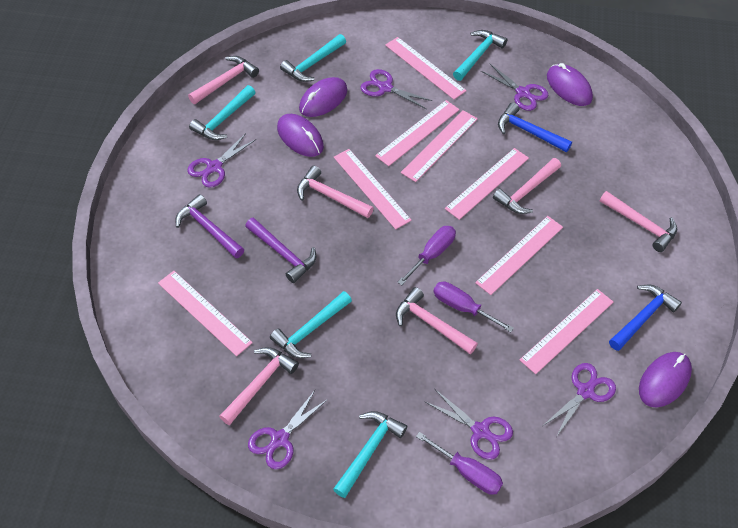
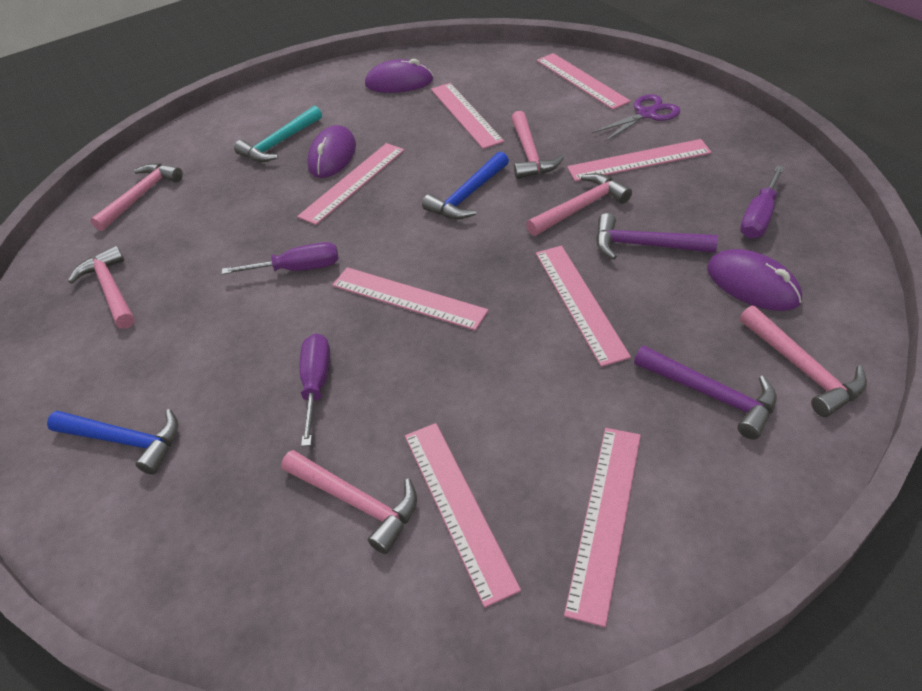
purple mouse: 4 -> 3
purple scissors: 6 -> 1
turquoise hammer: 5 -> 1

